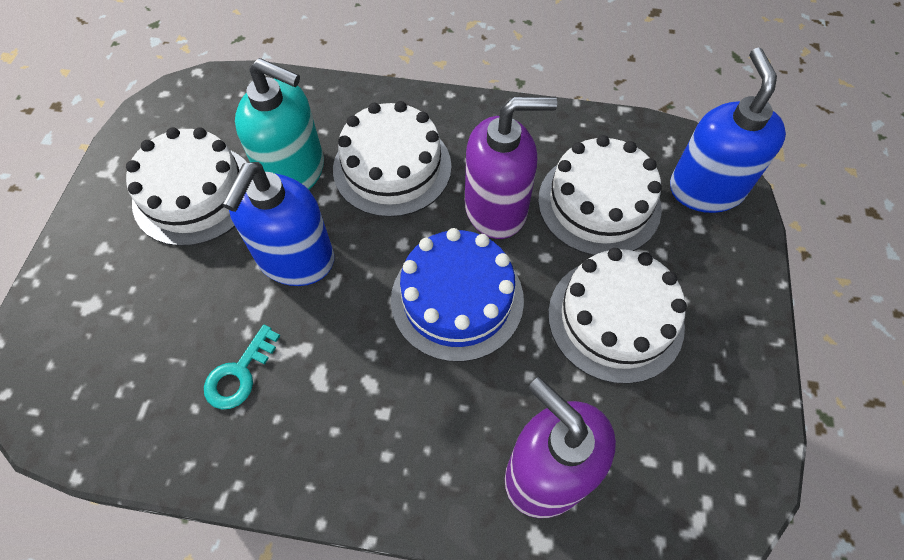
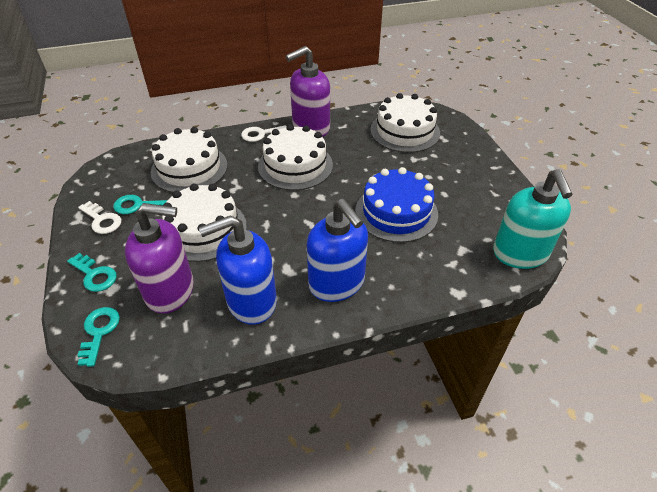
turquoise key: 1 -> 3
white key: 0 -> 2

